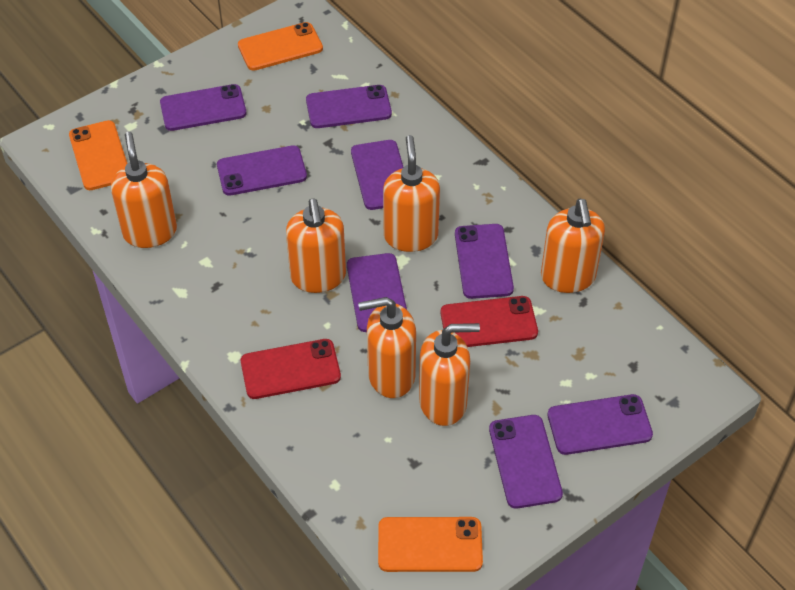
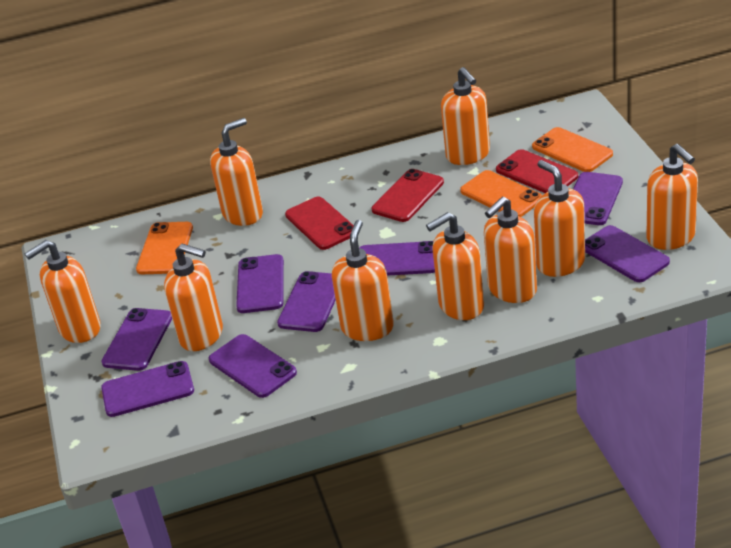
orange soap dispenser: 6 -> 9
red phone: 2 -> 3

